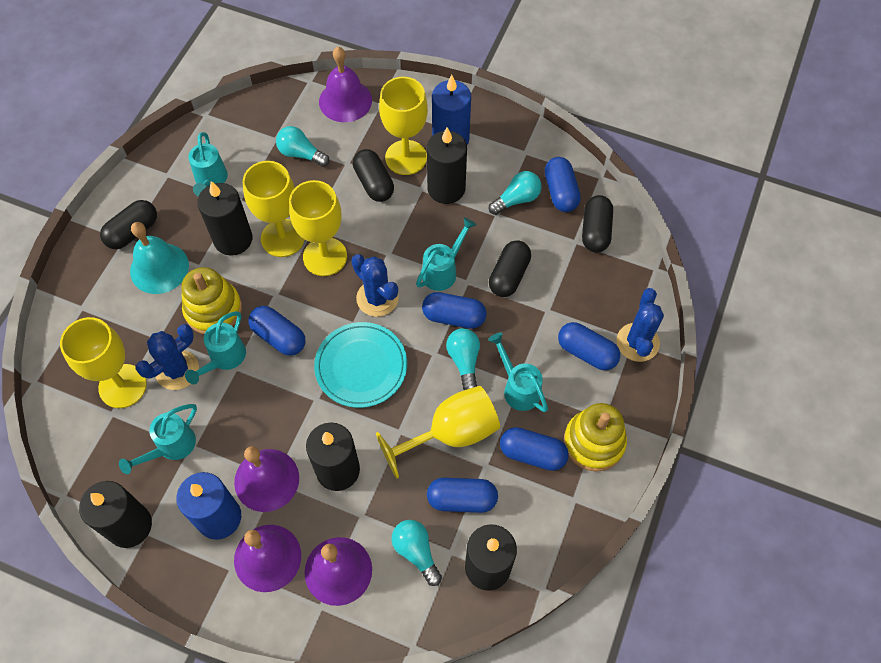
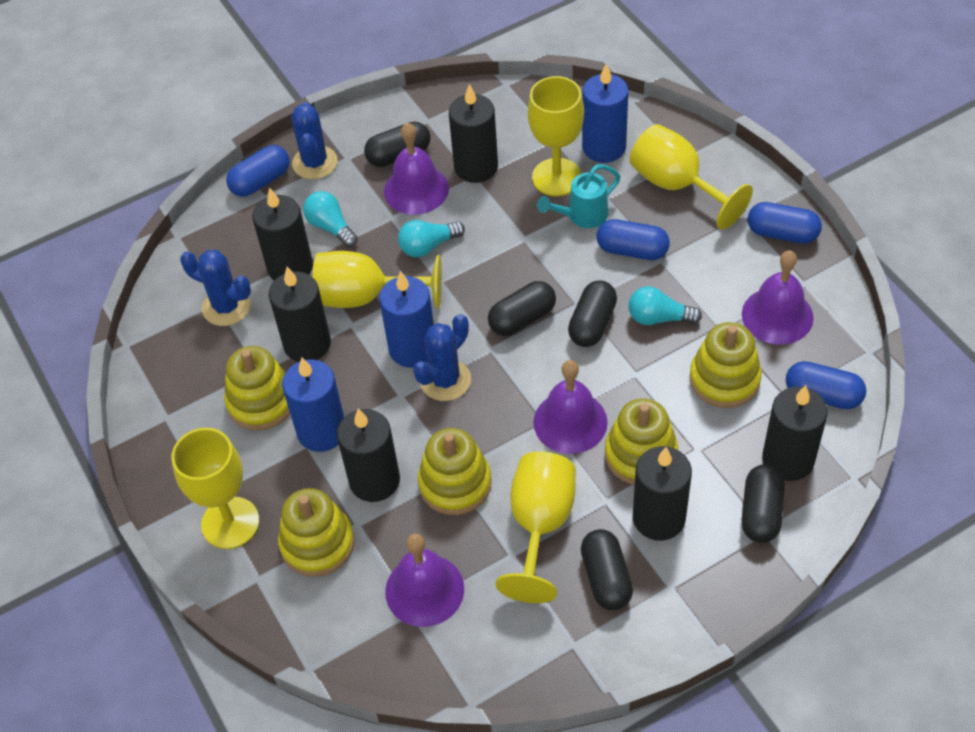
black candle: 5 -> 6
black capsule: 4 -> 5
blue candle: 2 -> 3
blue capsule: 6 -> 4
turquoise bell: 1 -> 0
turquoise light bulb: 4 -> 3
turquoise plate: 1 -> 0
turquoise watering can: 5 -> 1
yellow stacking toy: 2 -> 5

